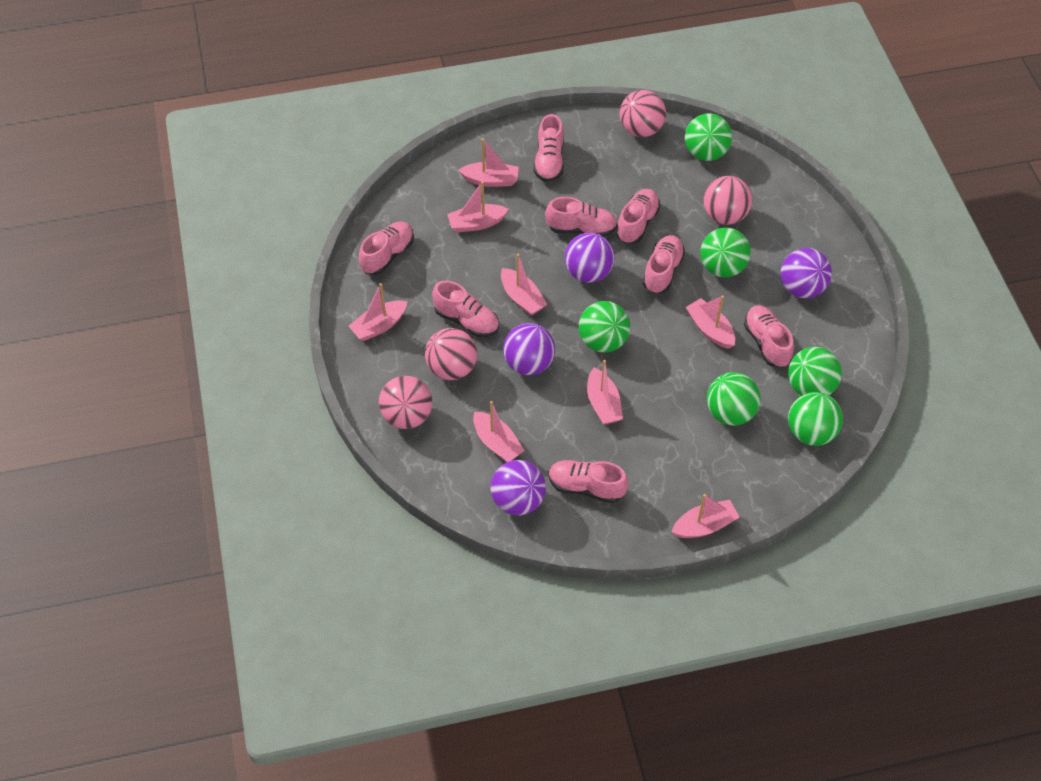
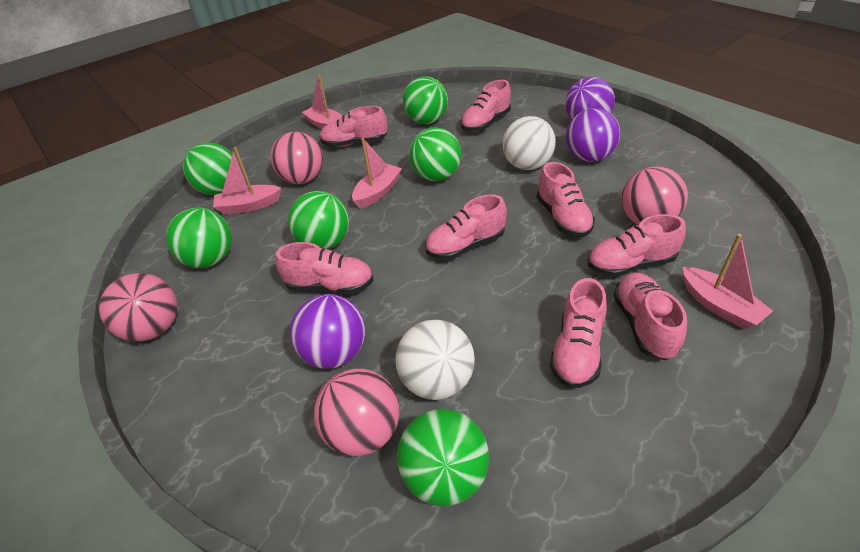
pink boat: 8 -> 4
purple ball: 4 -> 3
white ball: 0 -> 2

